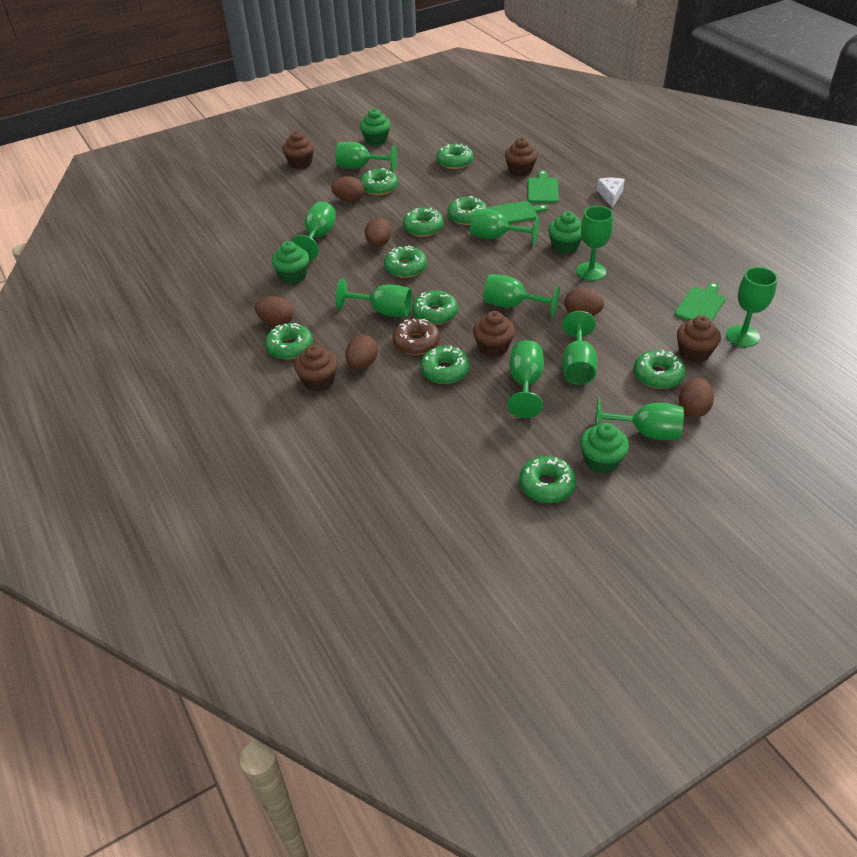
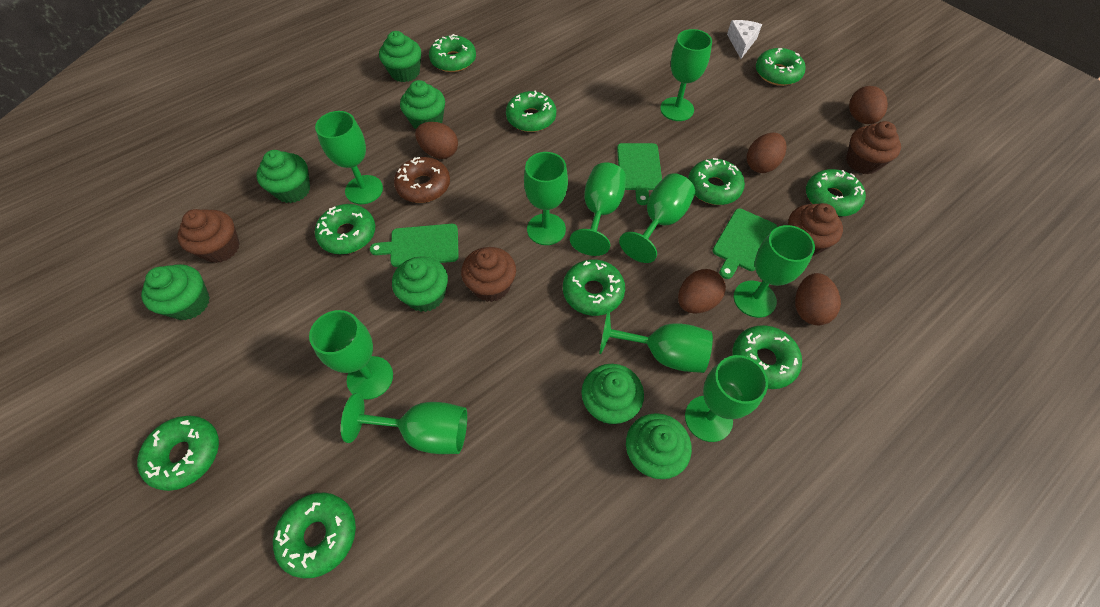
brown cupcake: 5 -> 4
brown egg: 6 -> 5
green cupcake: 4 -> 7

